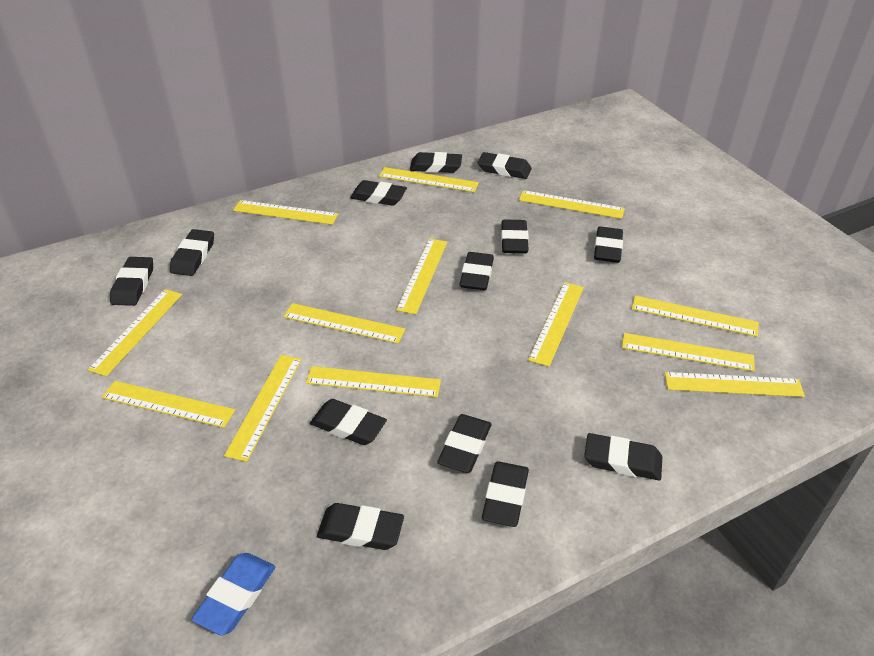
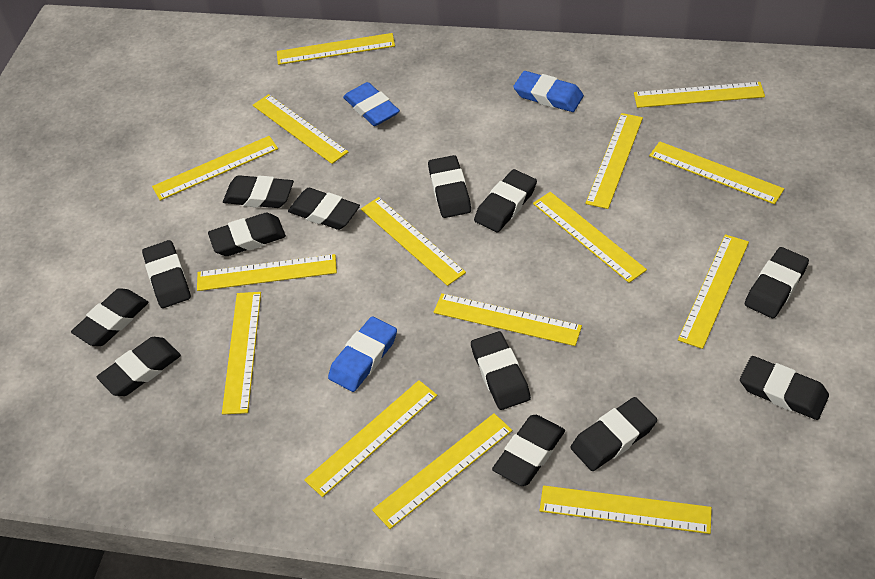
blue eraser: 1 -> 3
yellow ruler: 13 -> 15

